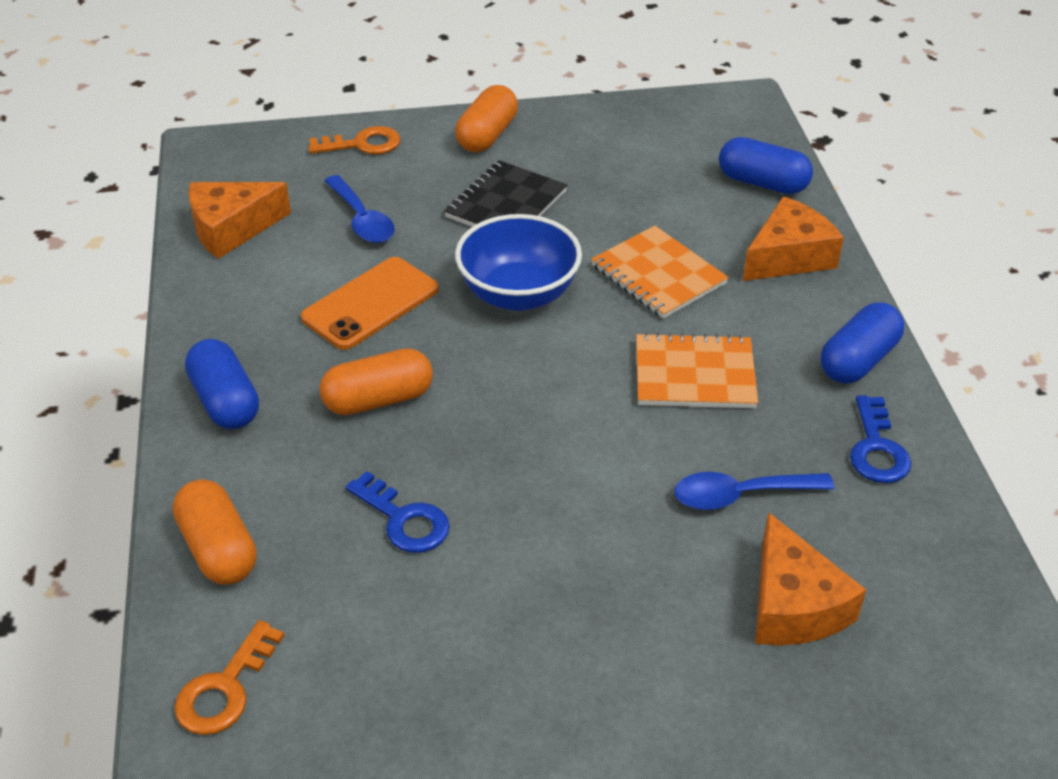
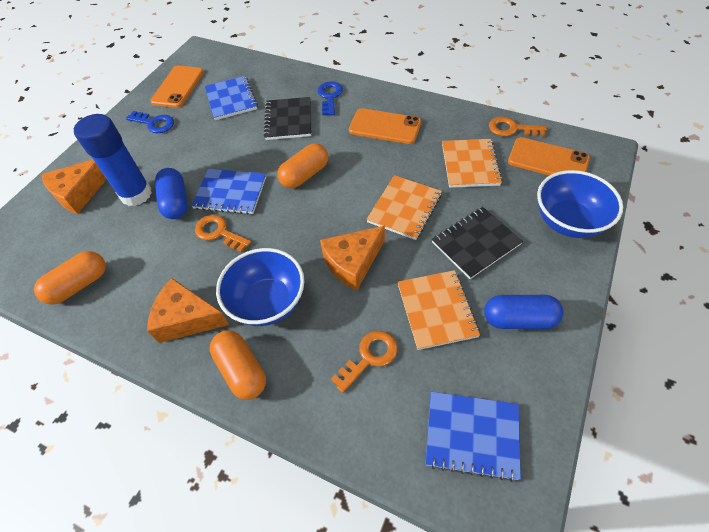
black notebook: 1 -> 2
blue bowl: 1 -> 2
blue capsule: 3 -> 2
blue glue stick: 0 -> 1
blue notebook: 0 -> 3
blue spoon: 2 -> 0
orange key: 2 -> 3
orange notebook: 2 -> 3
orange phone: 1 -> 3

